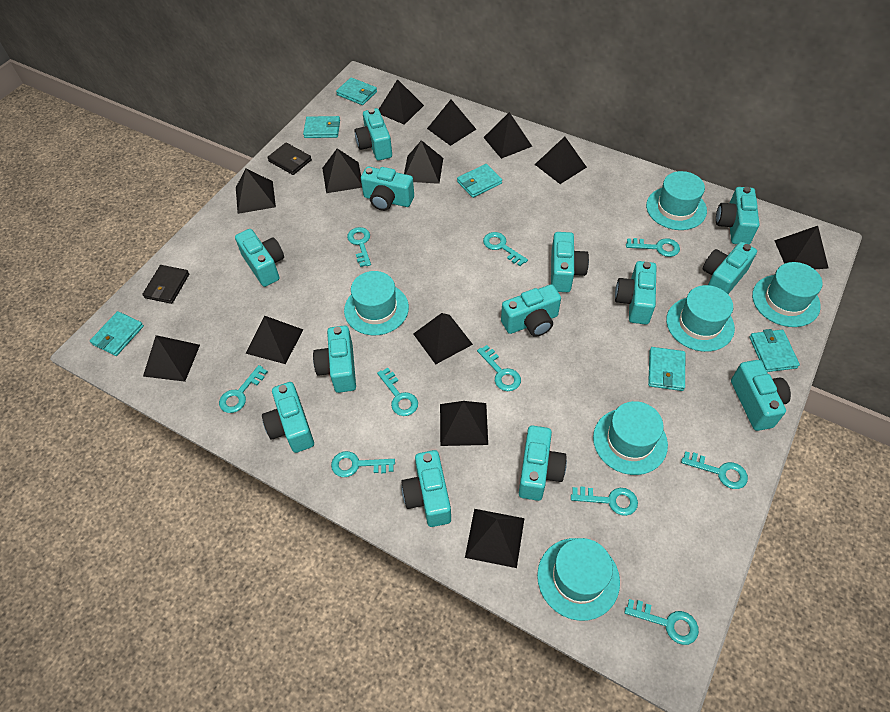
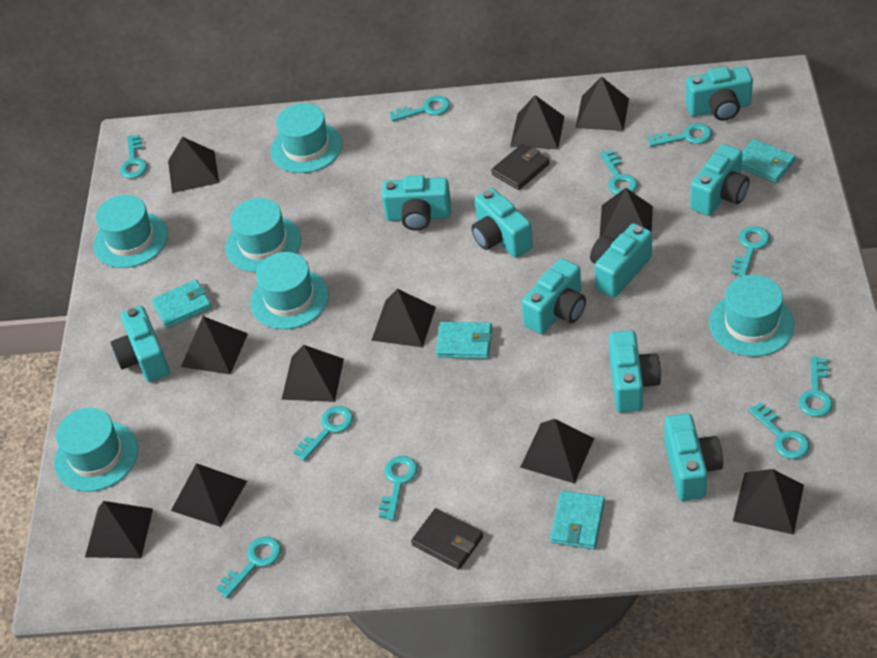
black pyramid: 13 -> 11
turquoise camera: 13 -> 9
turquoise wallet: 6 -> 4

